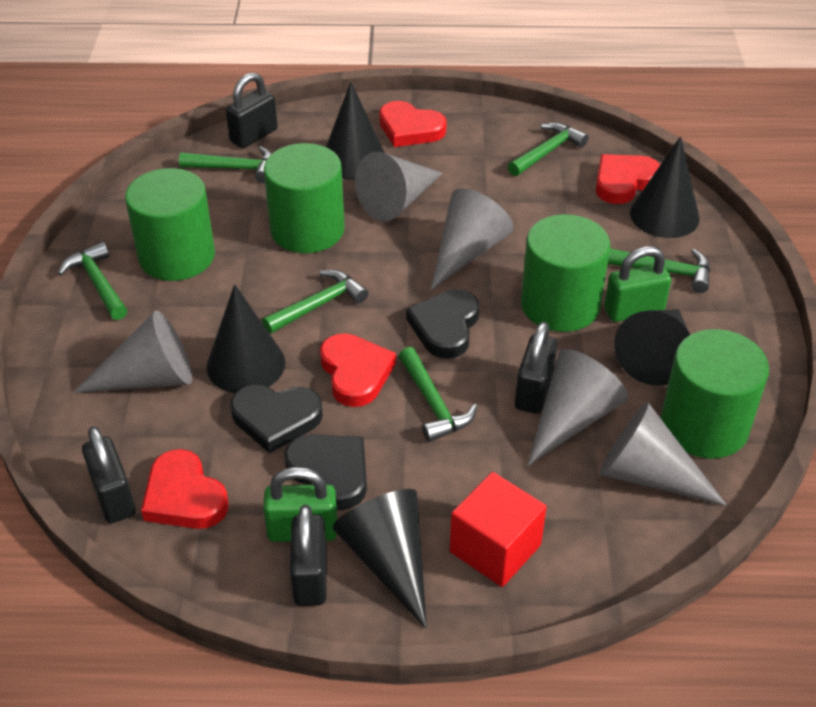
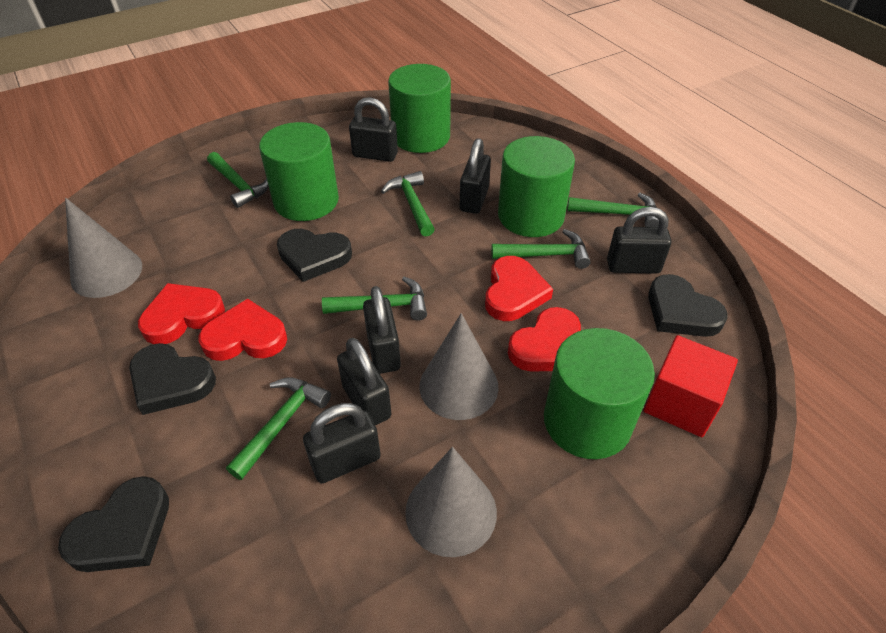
black cone: 5 -> 0
black heart: 3 -> 4
black padlock: 4 -> 6
green padlock: 2 -> 0
grey cone: 5 -> 3

